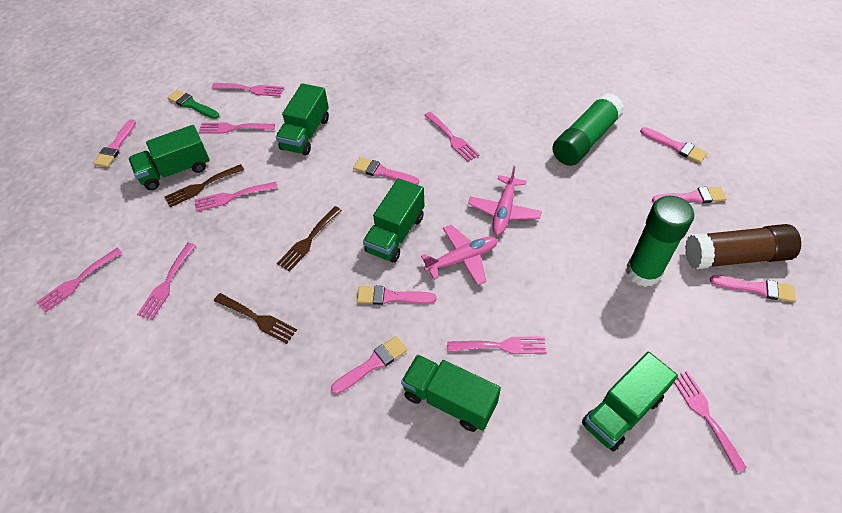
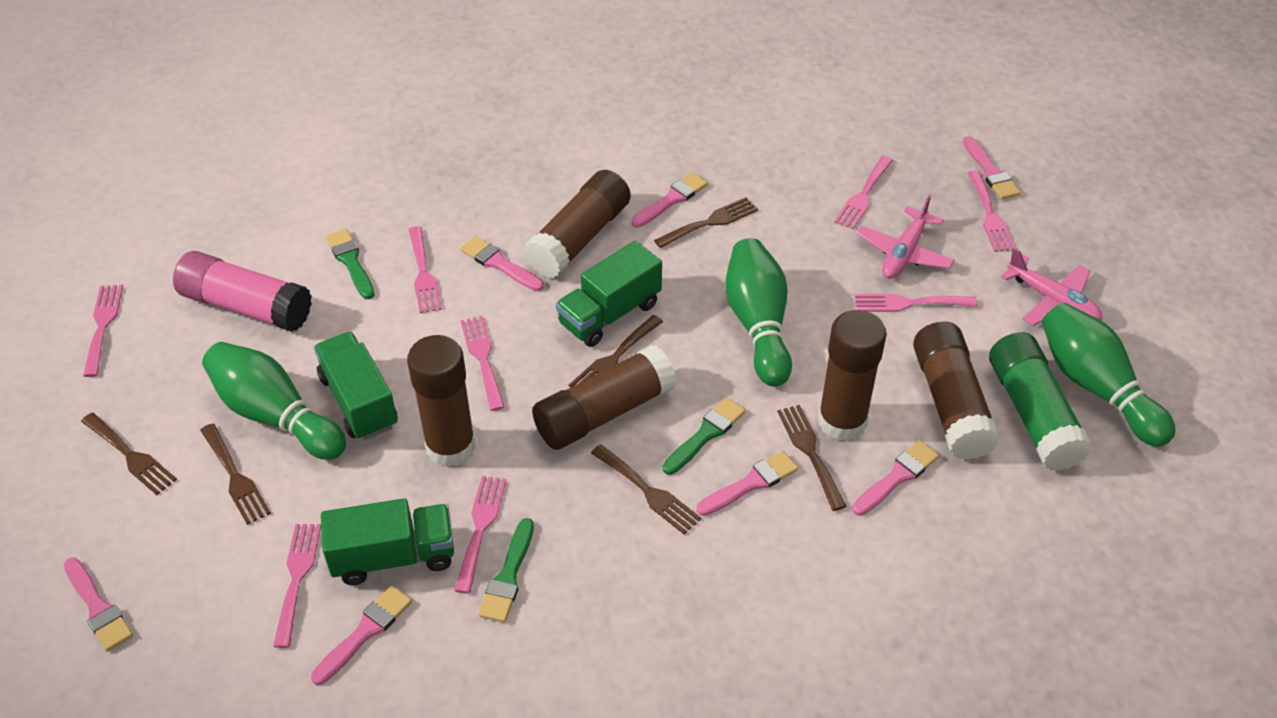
brown fork: 3 -> 6
brown glue stick: 1 -> 5
green bowling pin: 0 -> 3
green brush: 1 -> 3
green glue stick: 2 -> 1
green truck: 5 -> 3
pink glue stick: 0 -> 1

